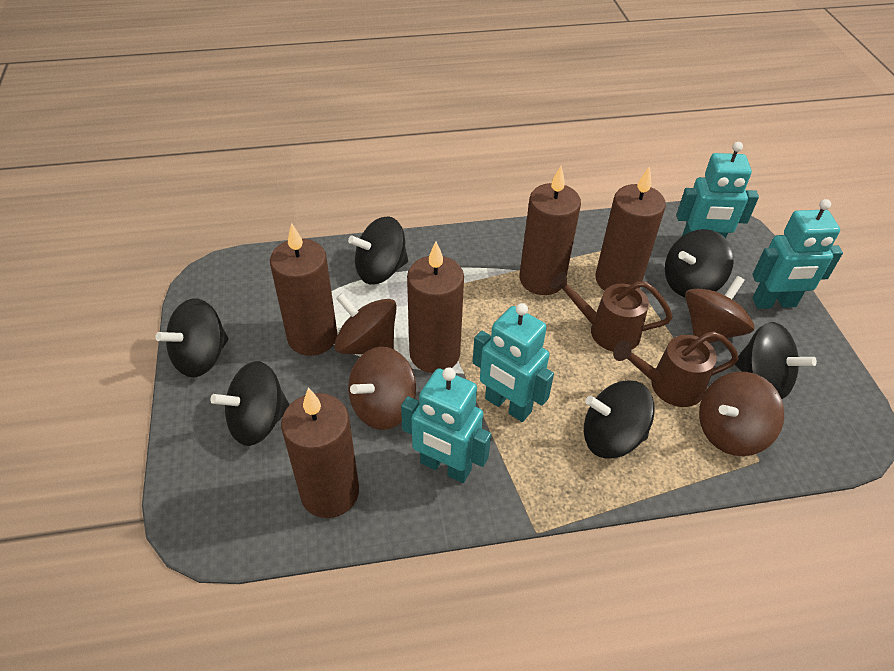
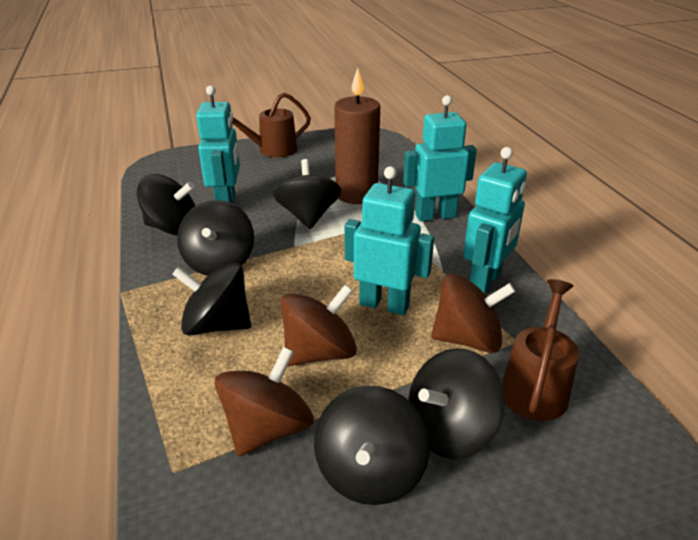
brown candle: 5 -> 1
brown spinning top: 4 -> 3

